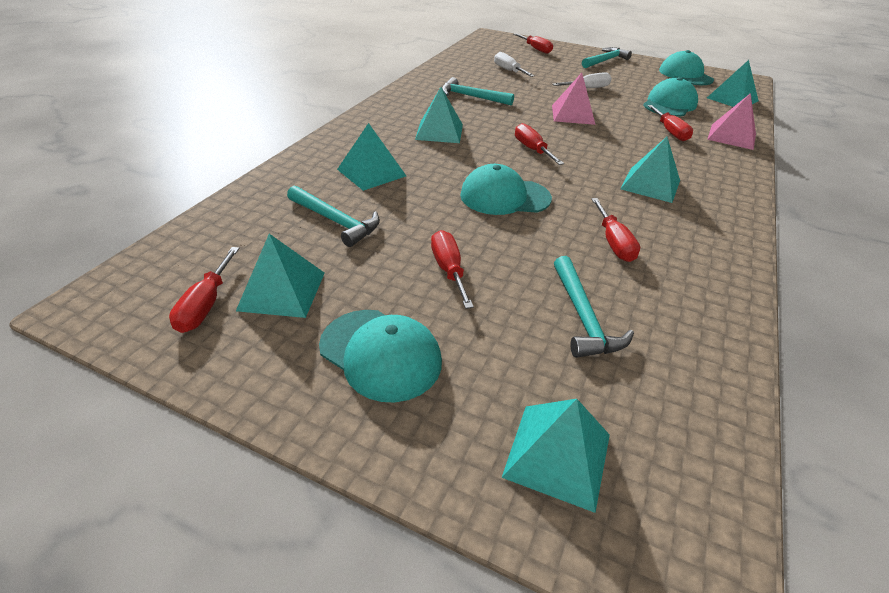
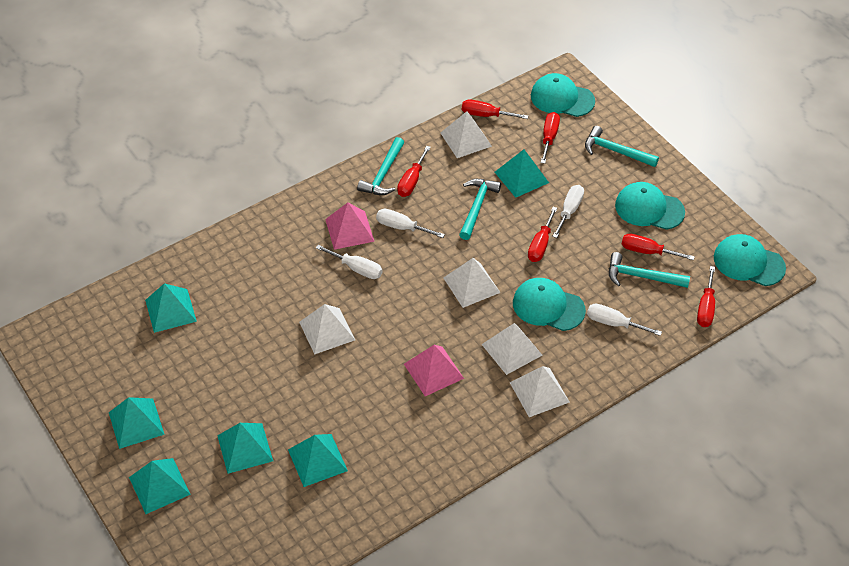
white pyramid: 0 -> 5
white screwdriver: 2 -> 4

